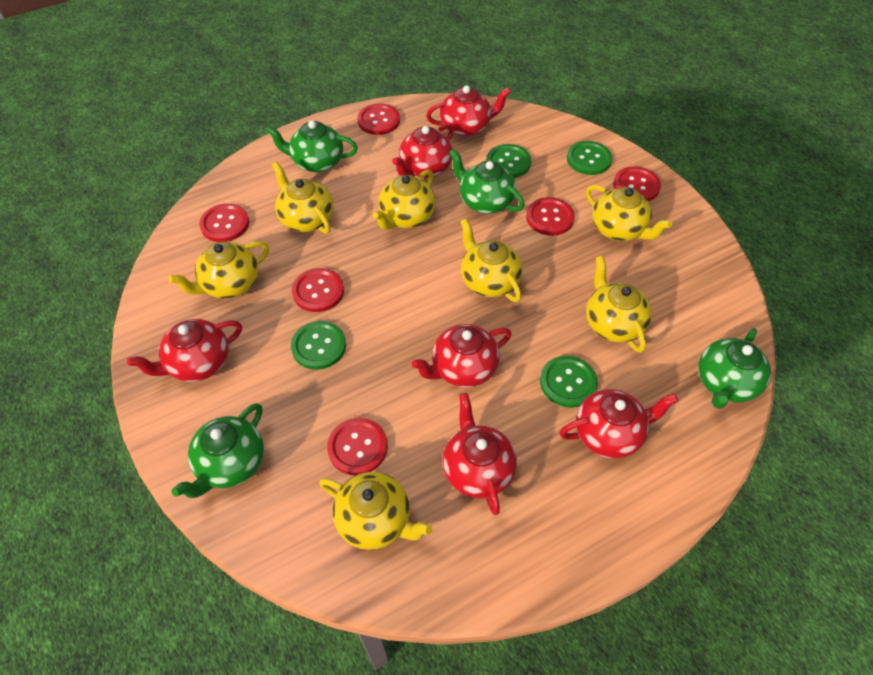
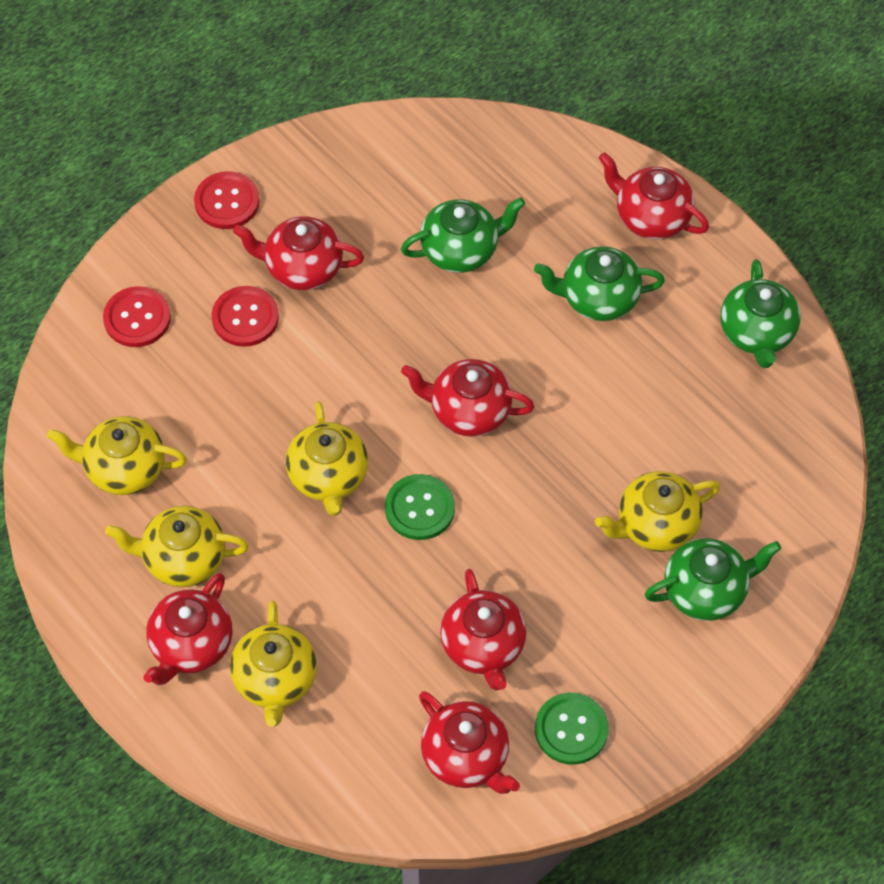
green button: 4 -> 2
red button: 6 -> 3
yellow teapot: 7 -> 5

